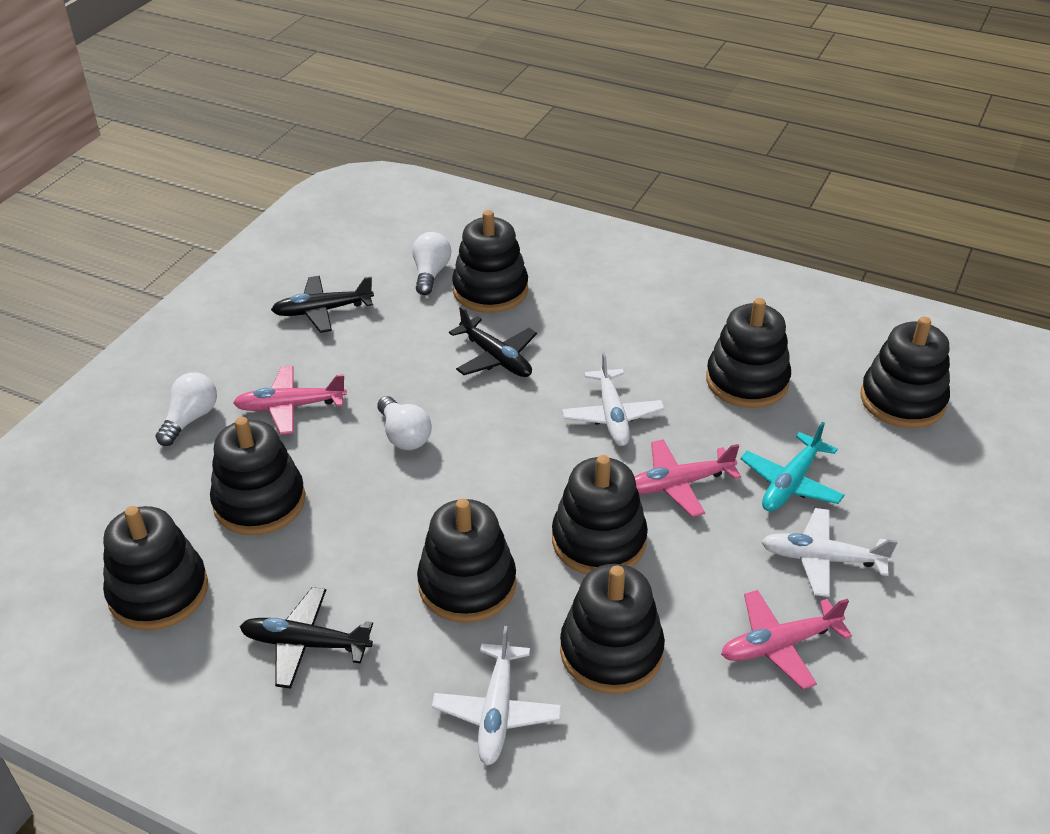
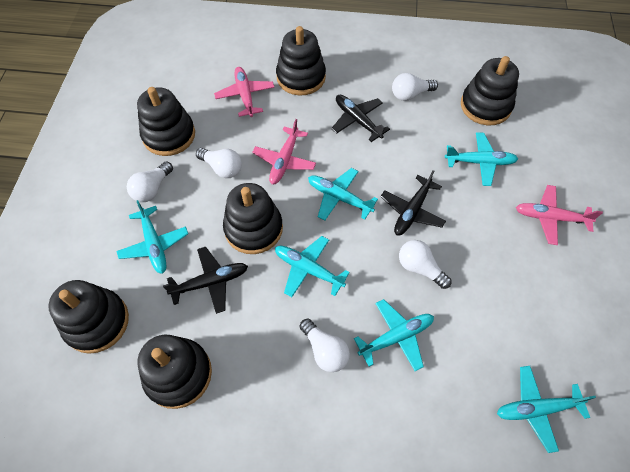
black stacking toy: 8 -> 6
turquoise plane: 1 -> 6
white light bulb: 3 -> 5
white plane: 3 -> 0

